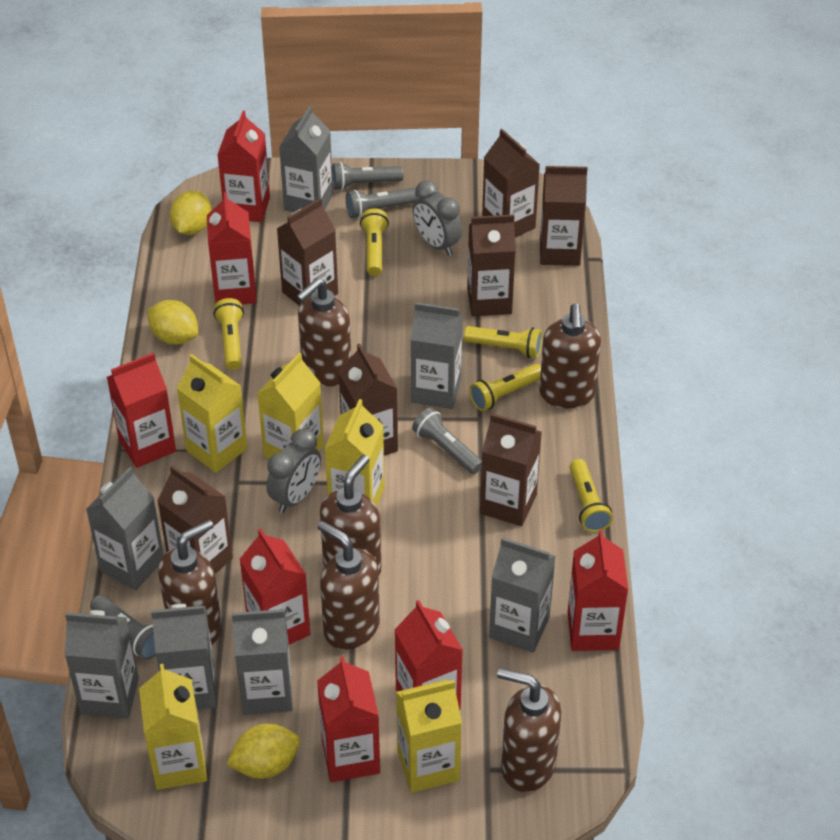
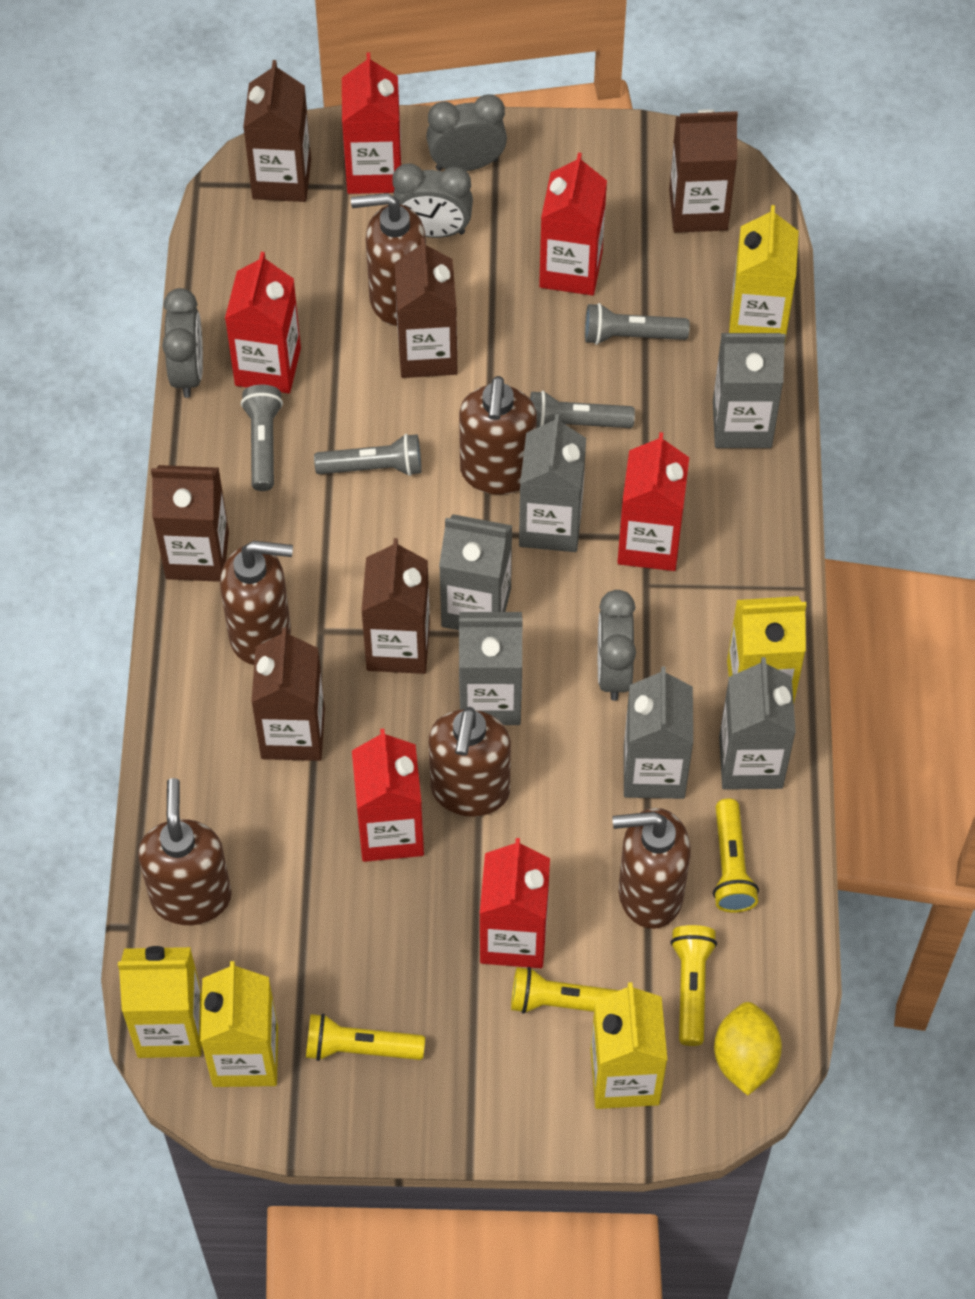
brown carton: 7 -> 6
grey carton: 7 -> 6
grey clock: 2 -> 4
red carton: 7 -> 6
yellow flashlight: 5 -> 4
yellow lemon: 3 -> 1

